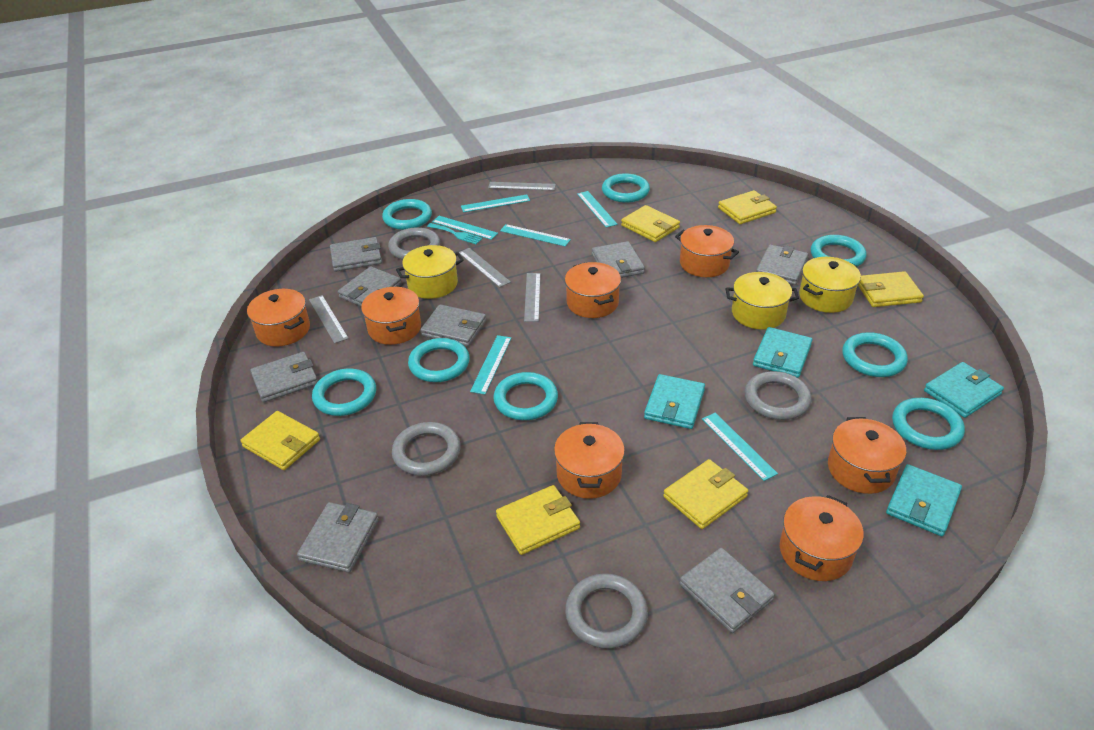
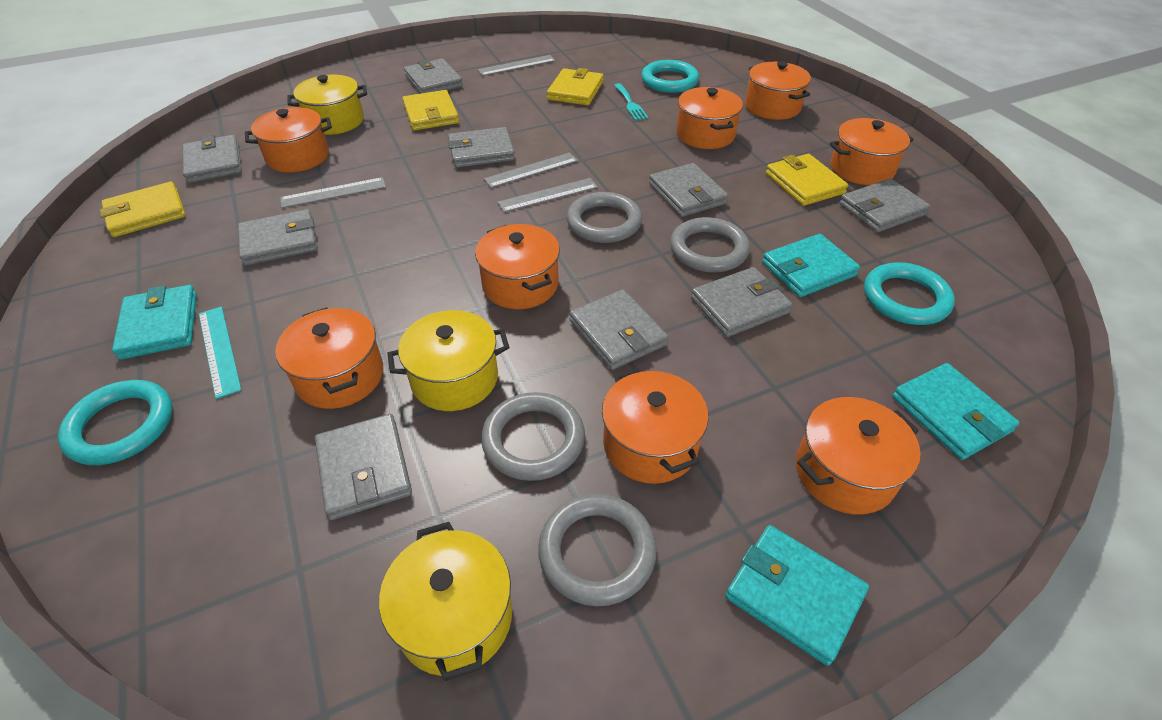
grey wallet: 8 -> 9
orange pot: 7 -> 8
turquoise ring: 8 -> 3
turquoise ruler: 6 -> 1
yellow wallet: 6 -> 4

